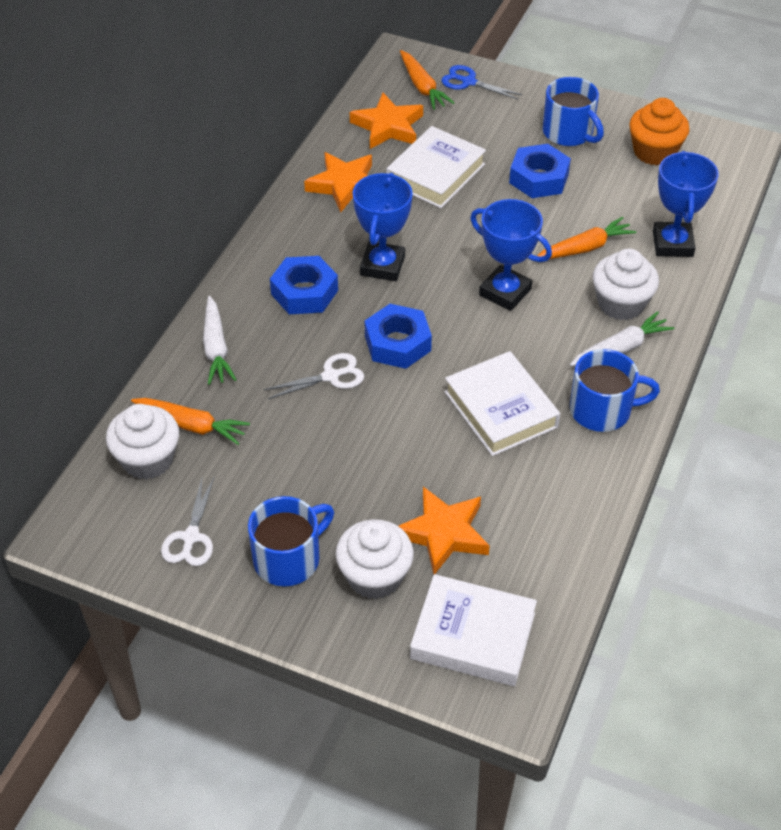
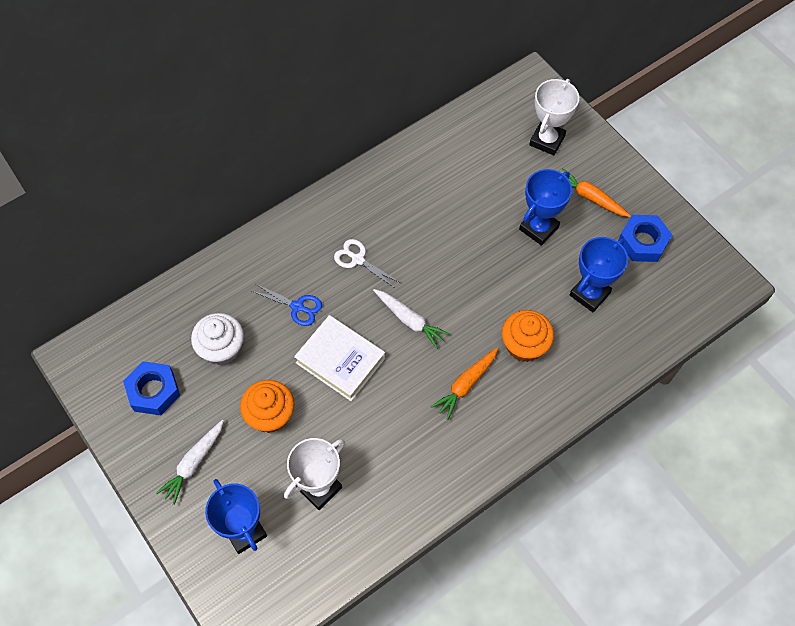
blue mug: 3 -> 0
blue nut: 3 -> 2
orange carrot: 3 -> 2
orange cupcake: 1 -> 2
orange star: 3 -> 0
white book: 3 -> 1
white cupcake: 3 -> 1
white scissors: 2 -> 1
white trophy: 0 -> 2

